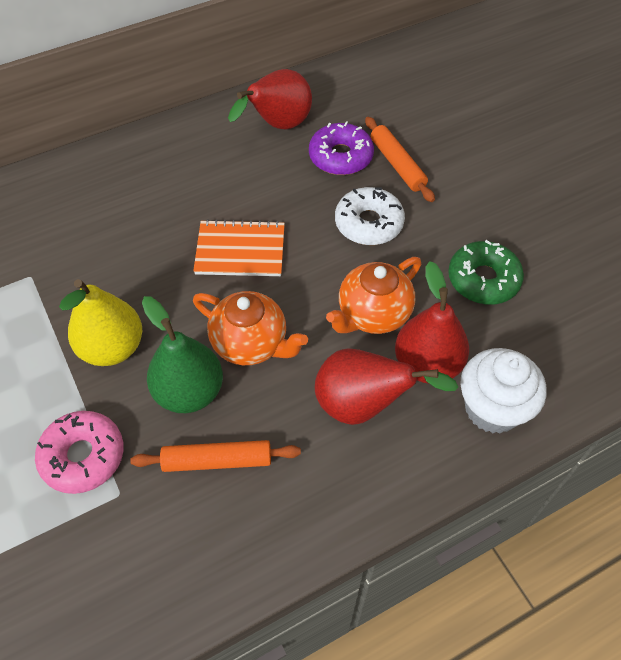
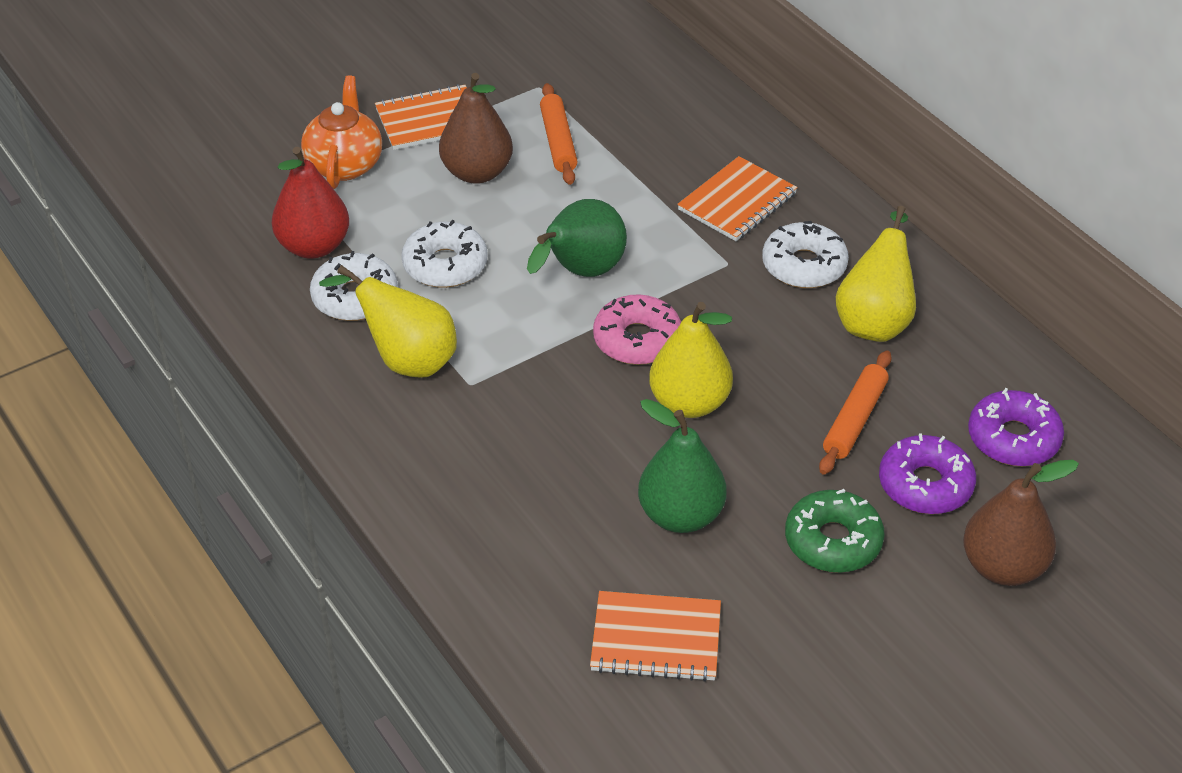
brown pear: 0 -> 2
green pear: 1 -> 2
orange notebook: 1 -> 3
orange teapot: 2 -> 1
purple donut: 1 -> 2
red pear: 3 -> 1
white cupcake: 1 -> 0
white donut: 1 -> 3
yellow pear: 1 -> 3

